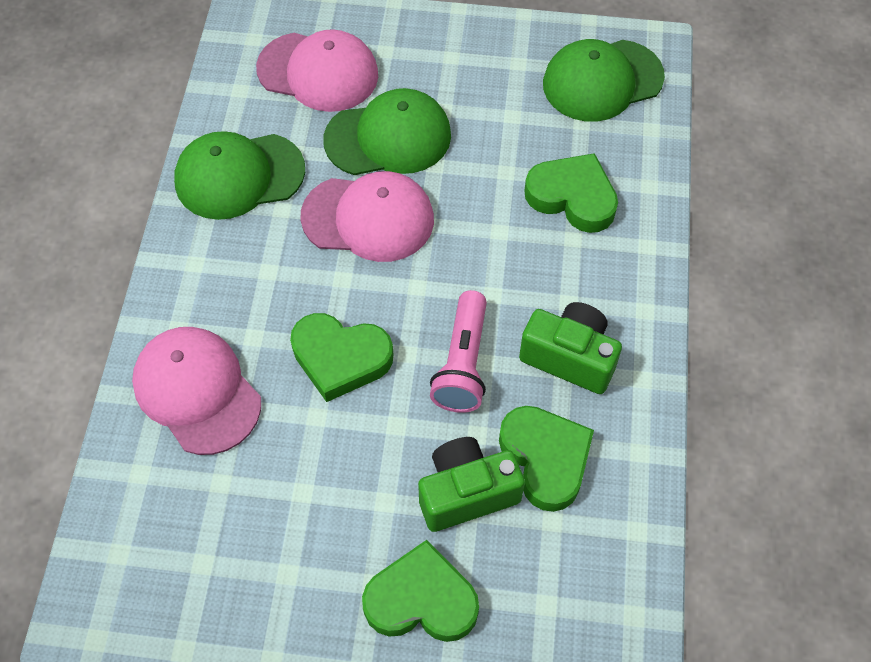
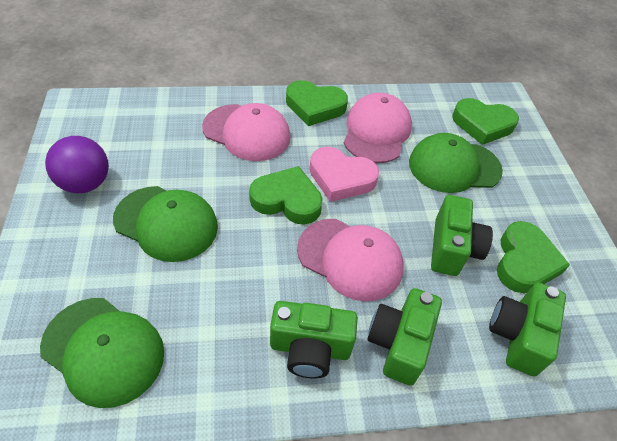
green camera: 2 -> 4
pink flashlight: 1 -> 0
pink heart: 0 -> 1
purple ball: 0 -> 1

